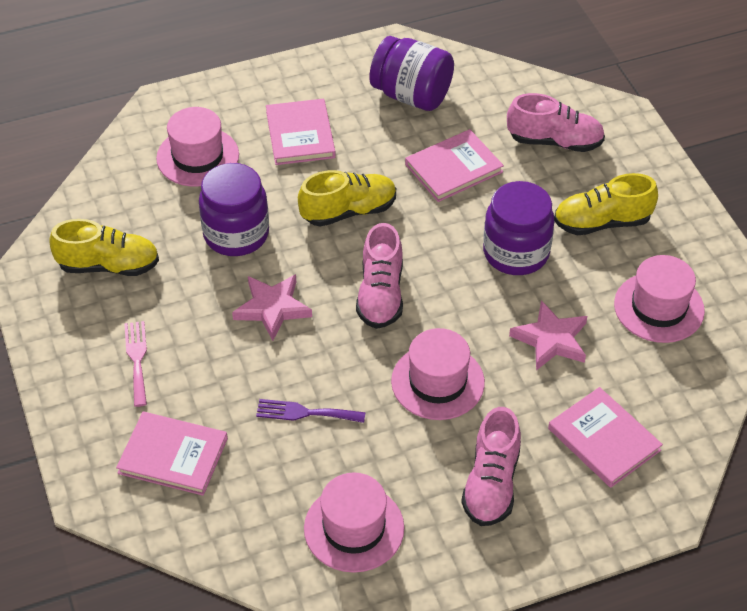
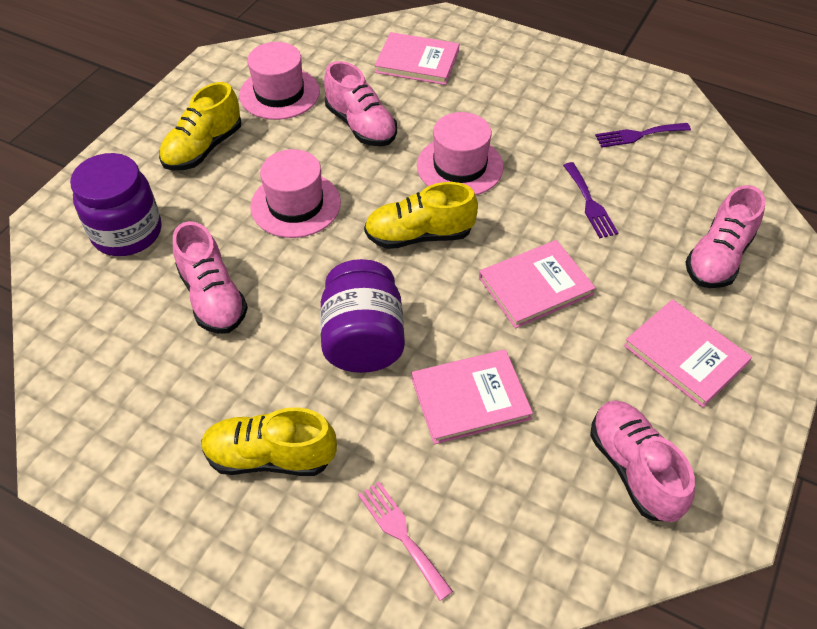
pink hat: 4 -> 3
pink shoe: 3 -> 4
pink star: 2 -> 0
purple fork: 1 -> 2
purple jar: 3 -> 2

